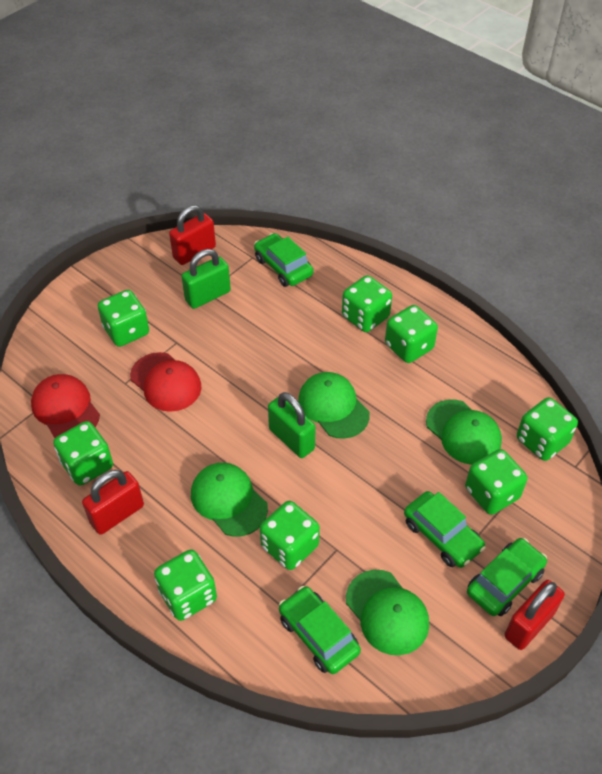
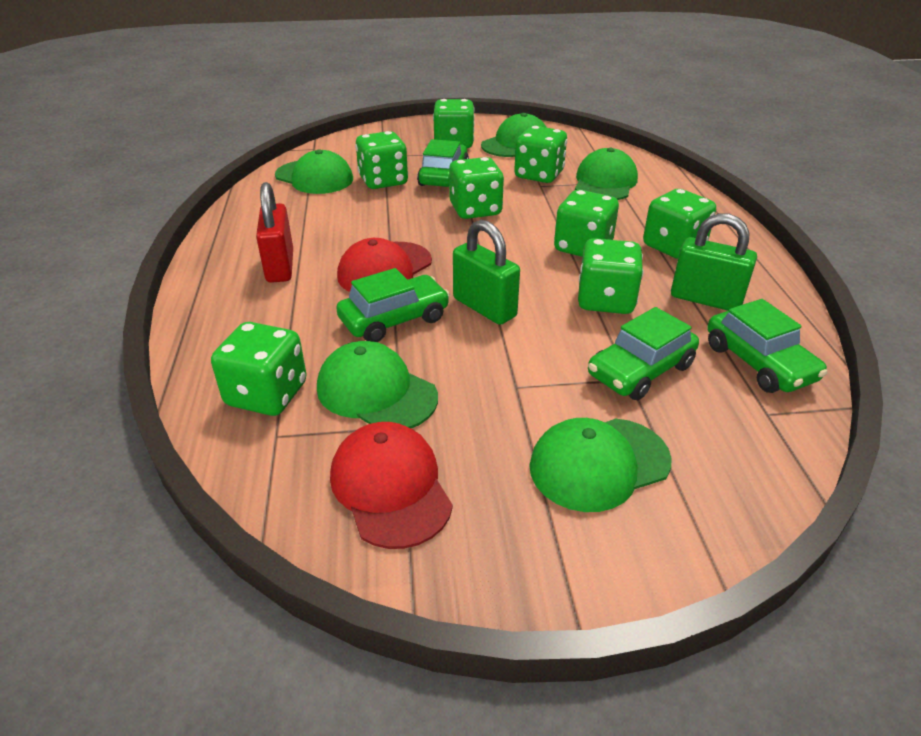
green cap: 4 -> 5
red padlock: 3 -> 1

